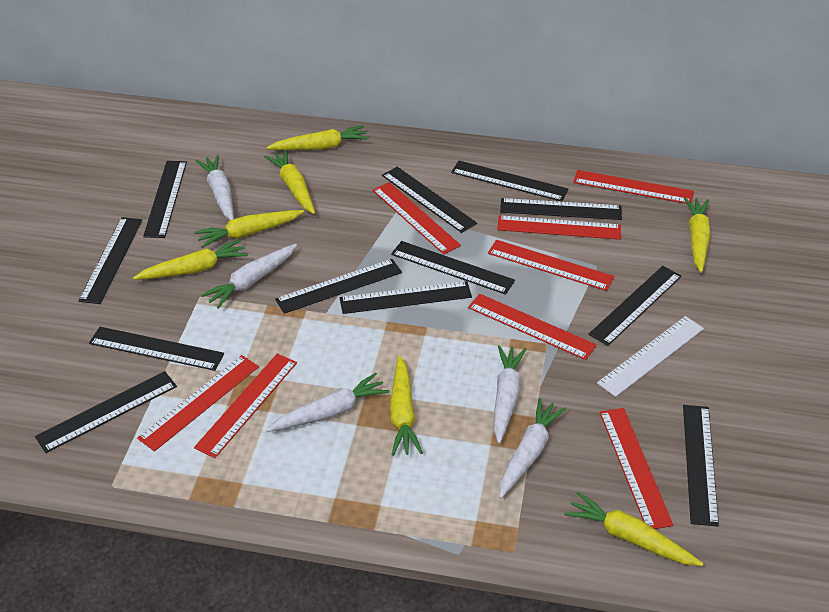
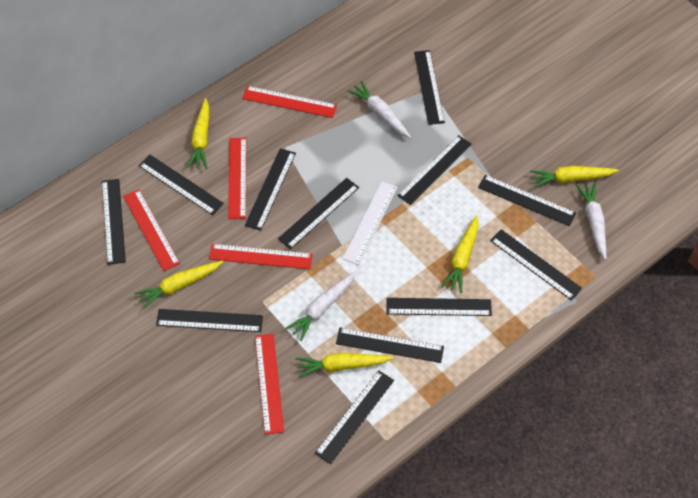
red ruler: 8 -> 5
white carrot: 5 -> 3
yellow carrot: 7 -> 5

